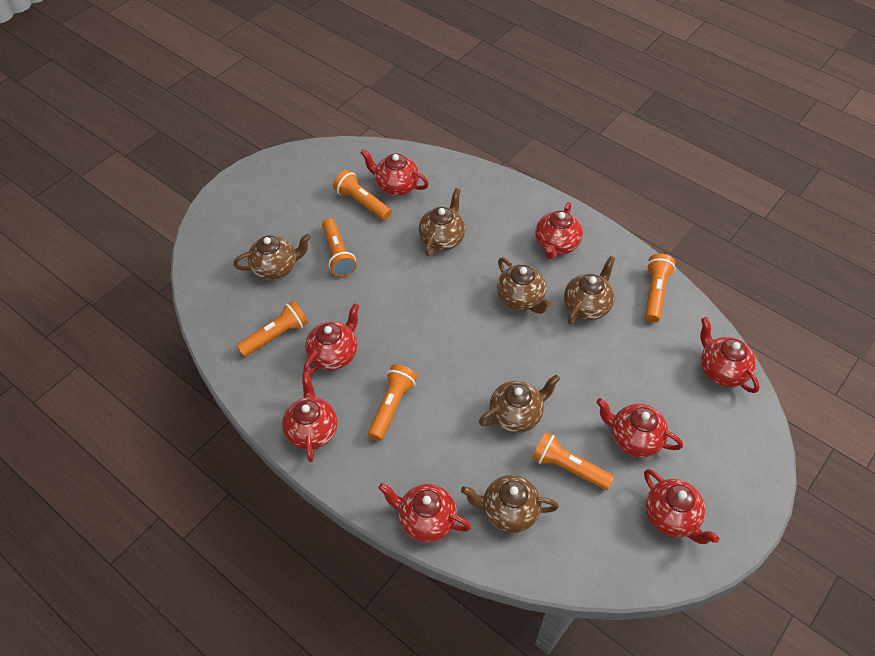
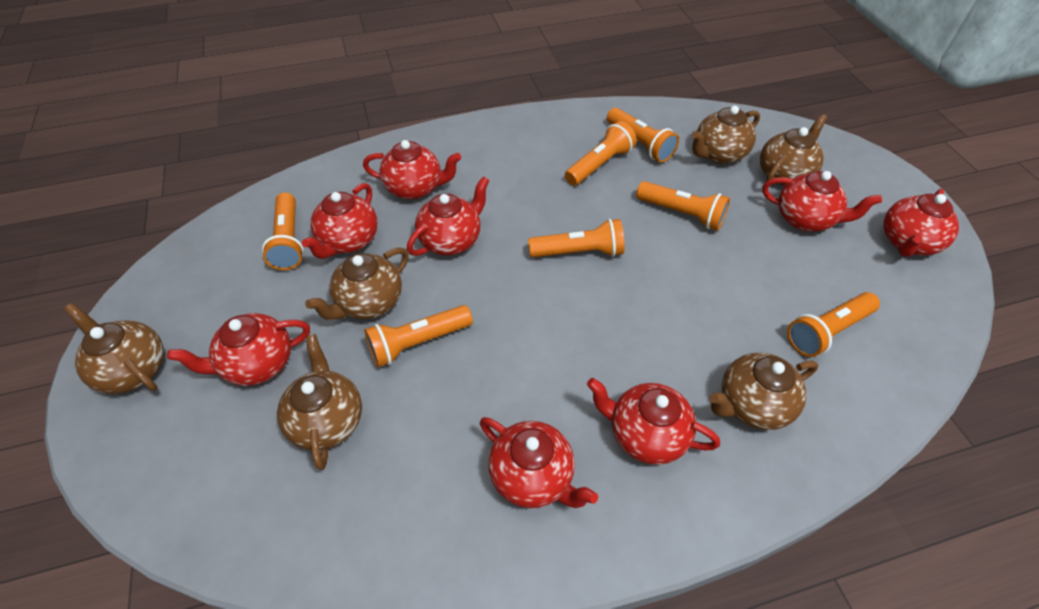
orange flashlight: 6 -> 7

